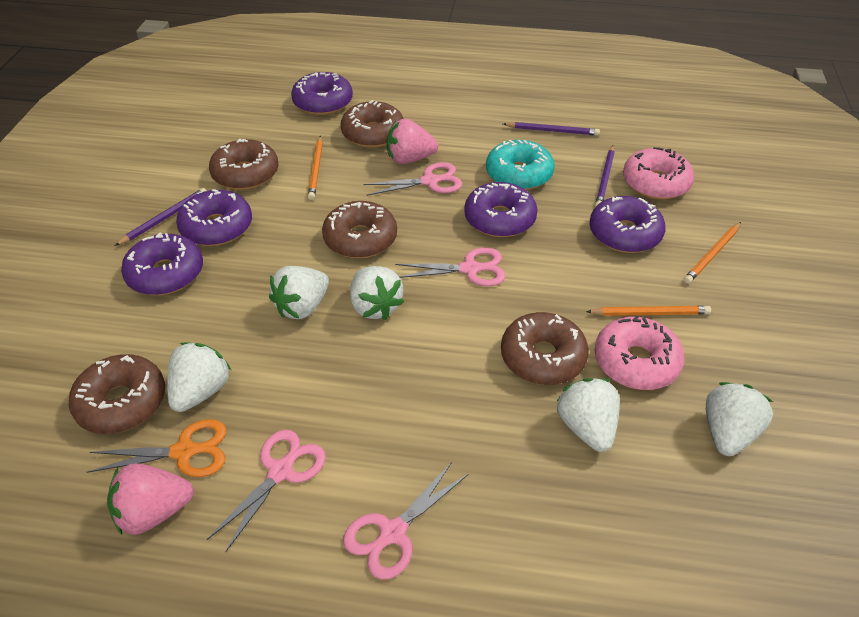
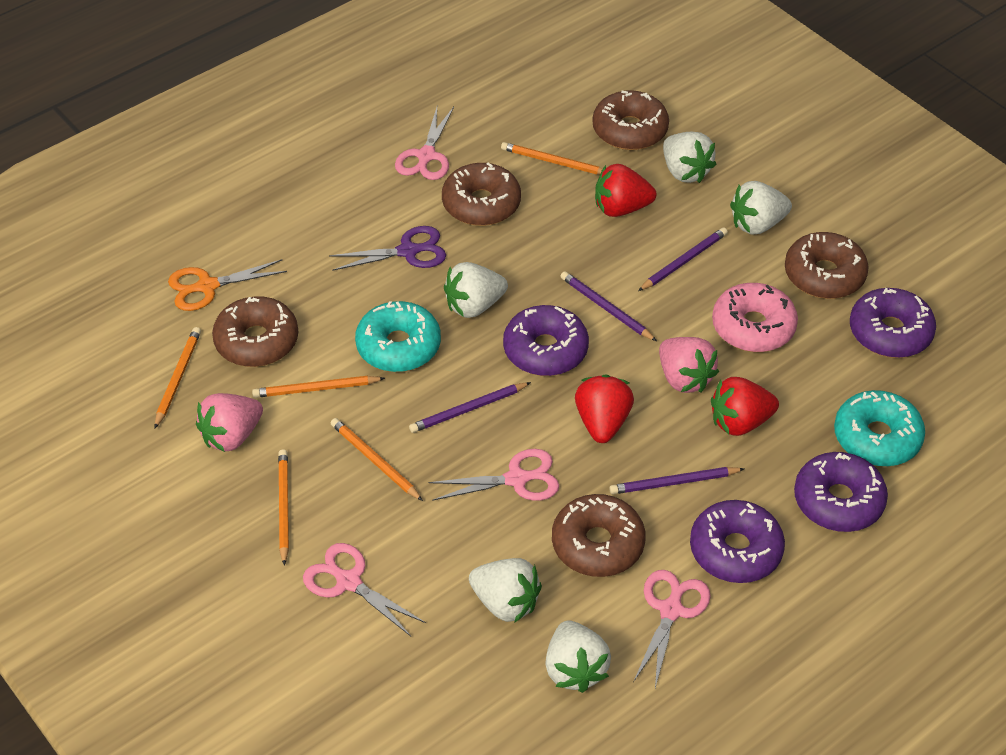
orange pencil: 3 -> 5
pink donut: 2 -> 1
purple donut: 5 -> 4
purple pencil: 3 -> 4
purple scissors: 0 -> 1
red strawberry: 0 -> 3
turquoise donut: 1 -> 2

